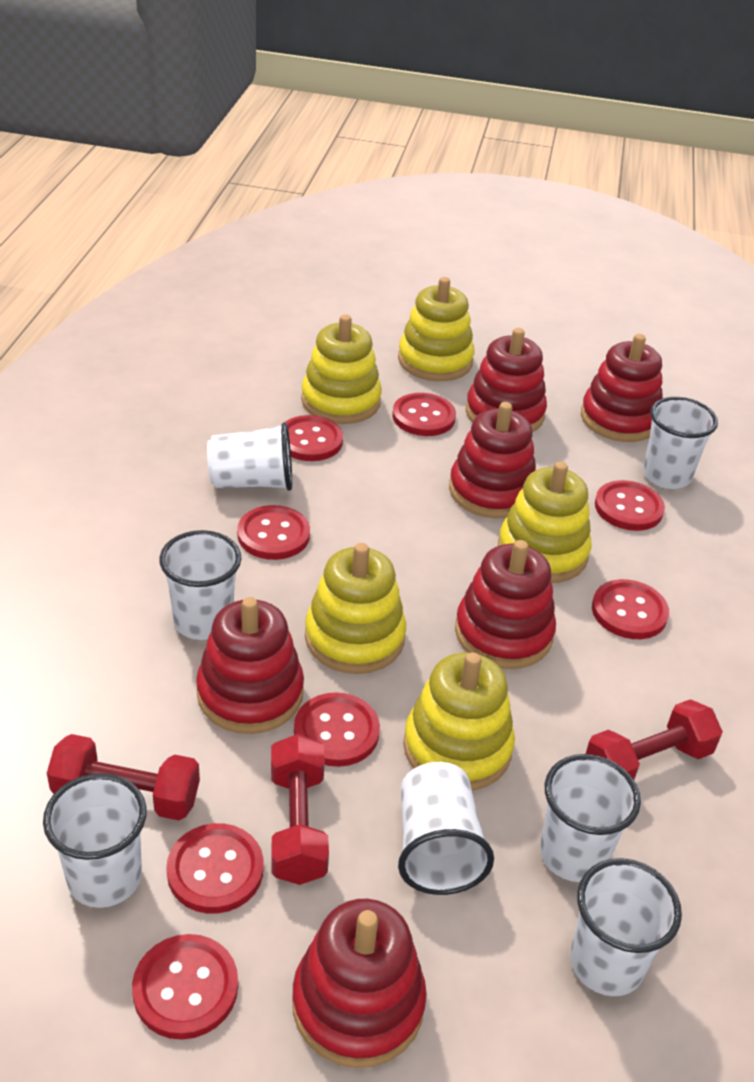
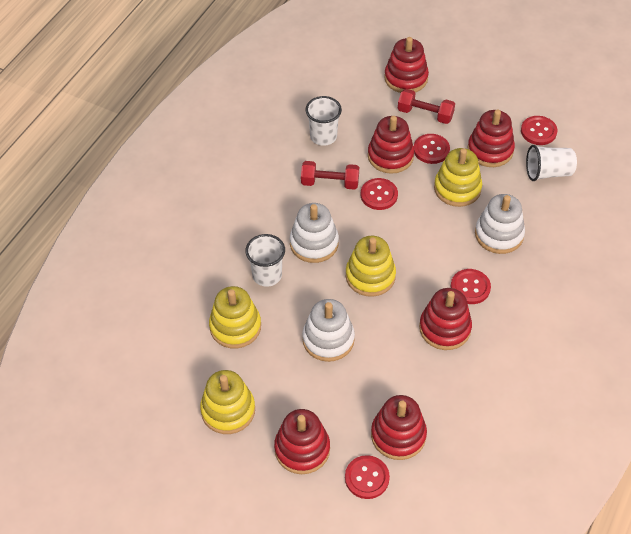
red button: 8 -> 5
red dumbbell: 3 -> 2
white cup: 7 -> 3
white stacking toy: 0 -> 3
yellow stacking toy: 5 -> 4

